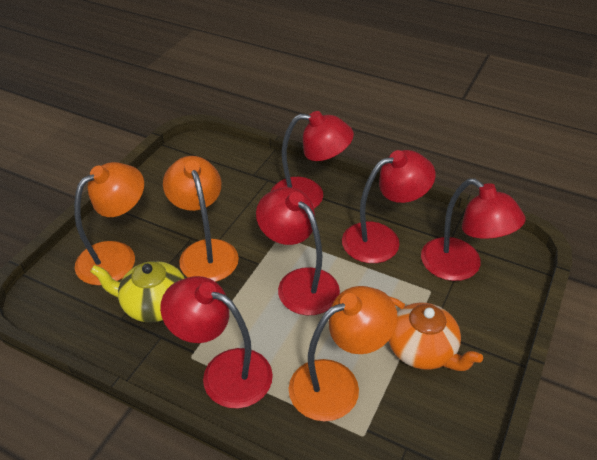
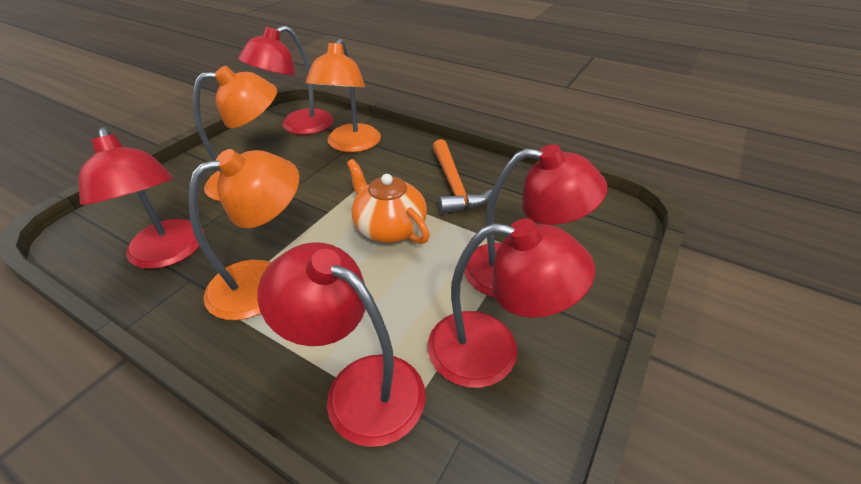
orange hammer: 0 -> 1
yellow teapot: 1 -> 0

